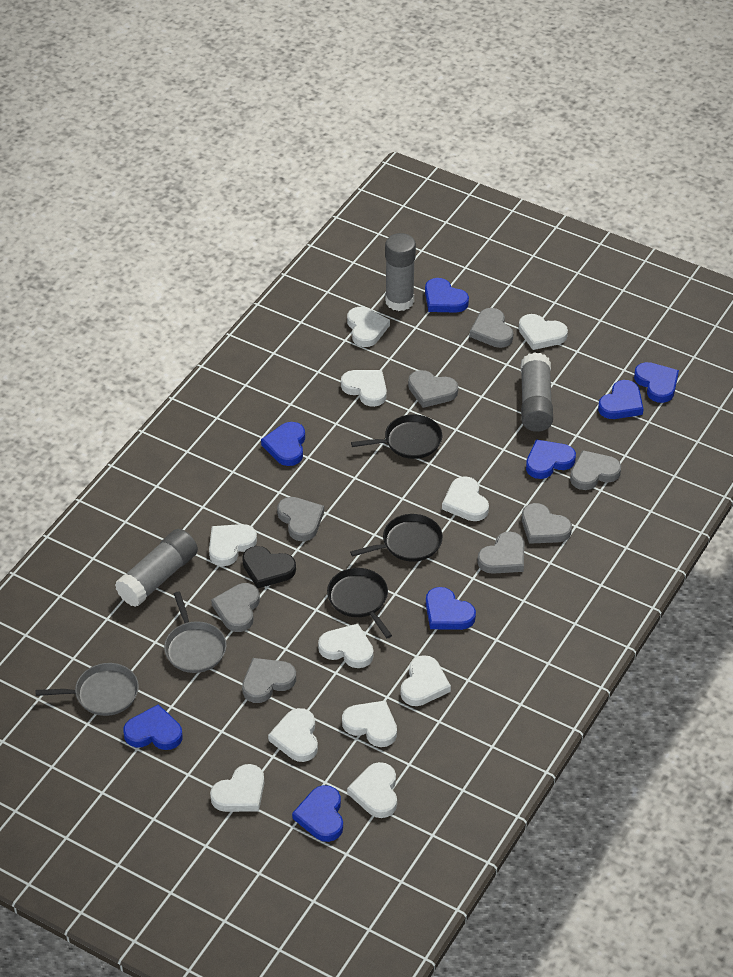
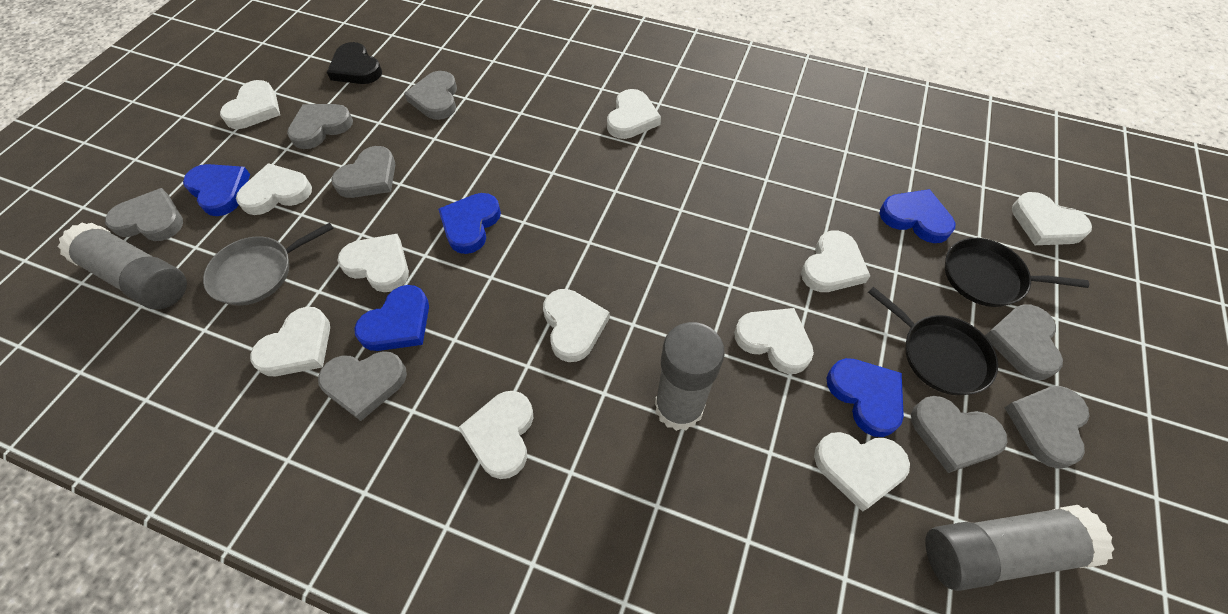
black pan: 3 -> 2
blue heart: 8 -> 5
grey pan: 2 -> 1

